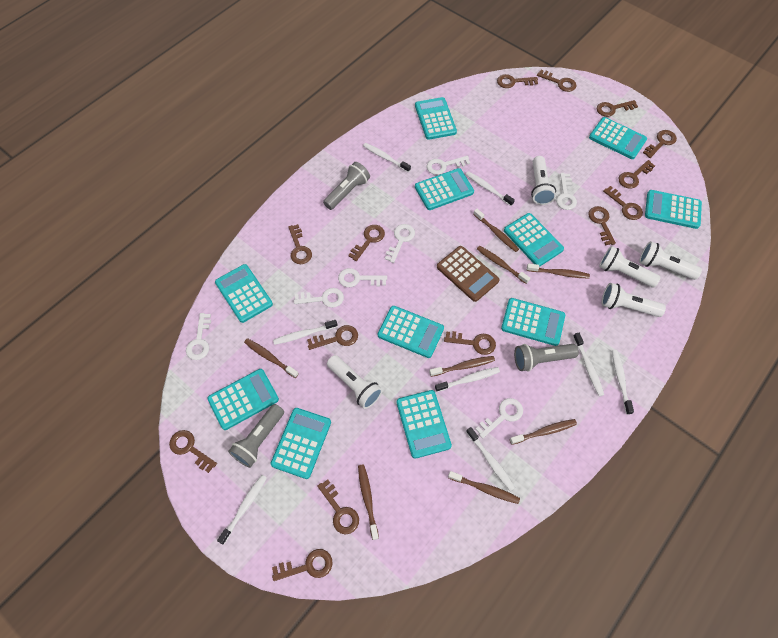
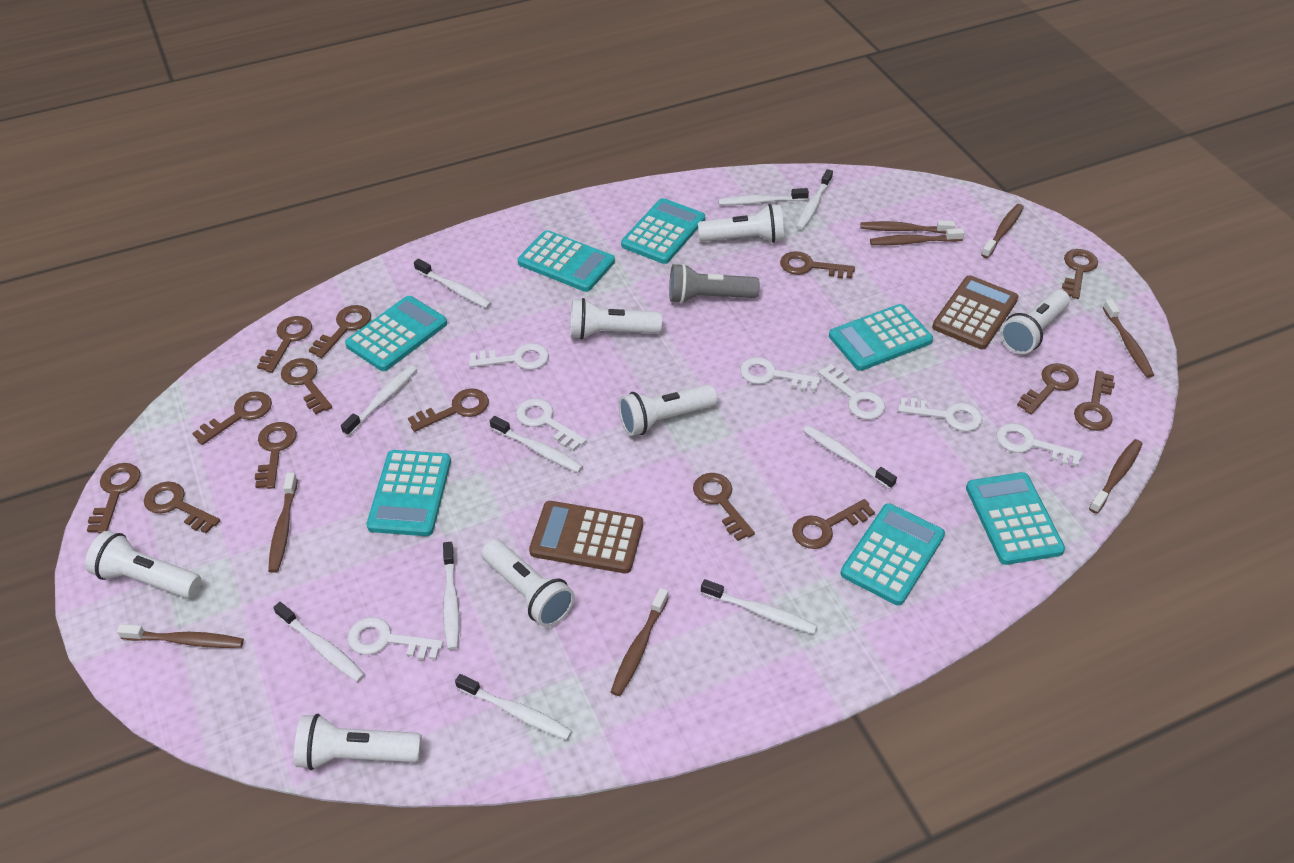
brown calculator: 1 -> 2
grey flashlight: 3 -> 1
turquoise calculator: 11 -> 7
white flashlight: 5 -> 7
white toothbrush: 8 -> 10

